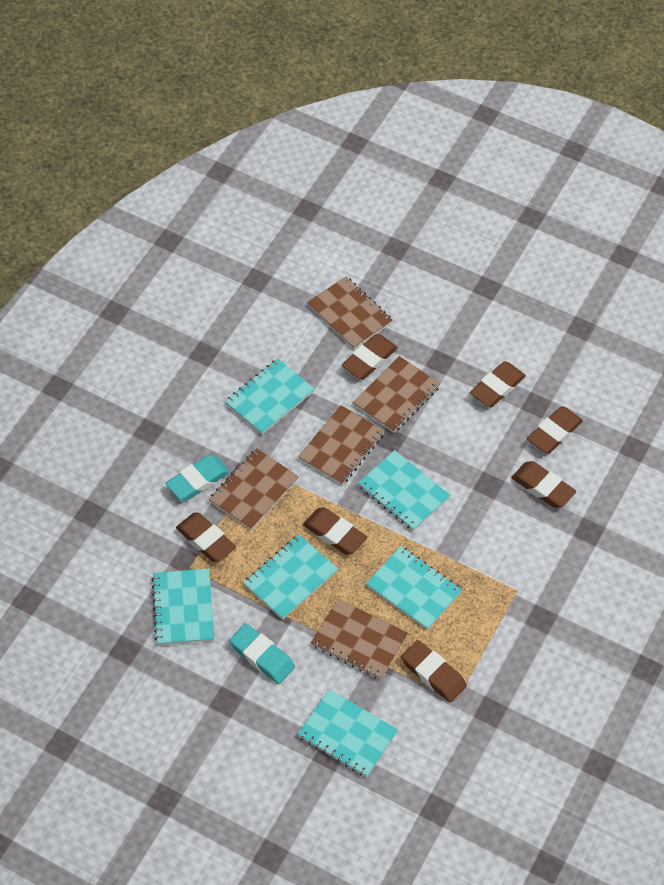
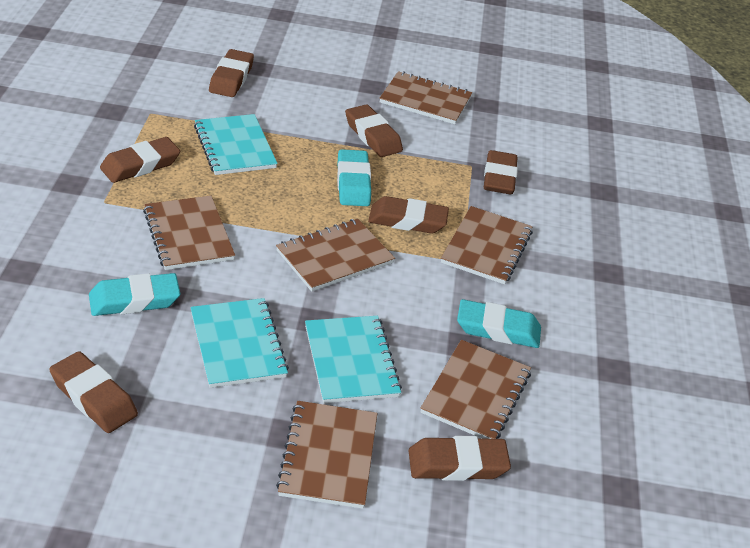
brown notebook: 5 -> 6
turquoise eraser: 2 -> 3
turquoise notebook: 6 -> 3

